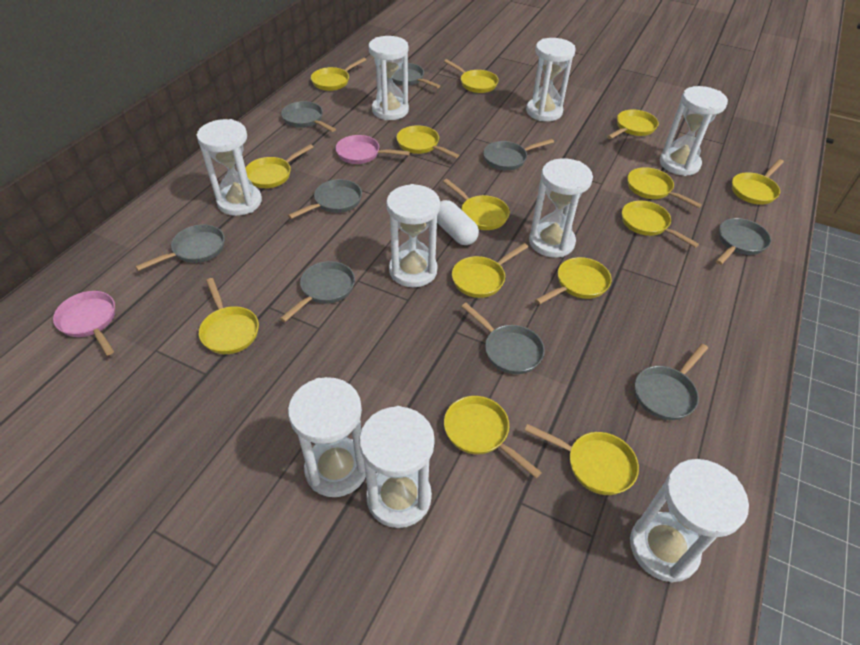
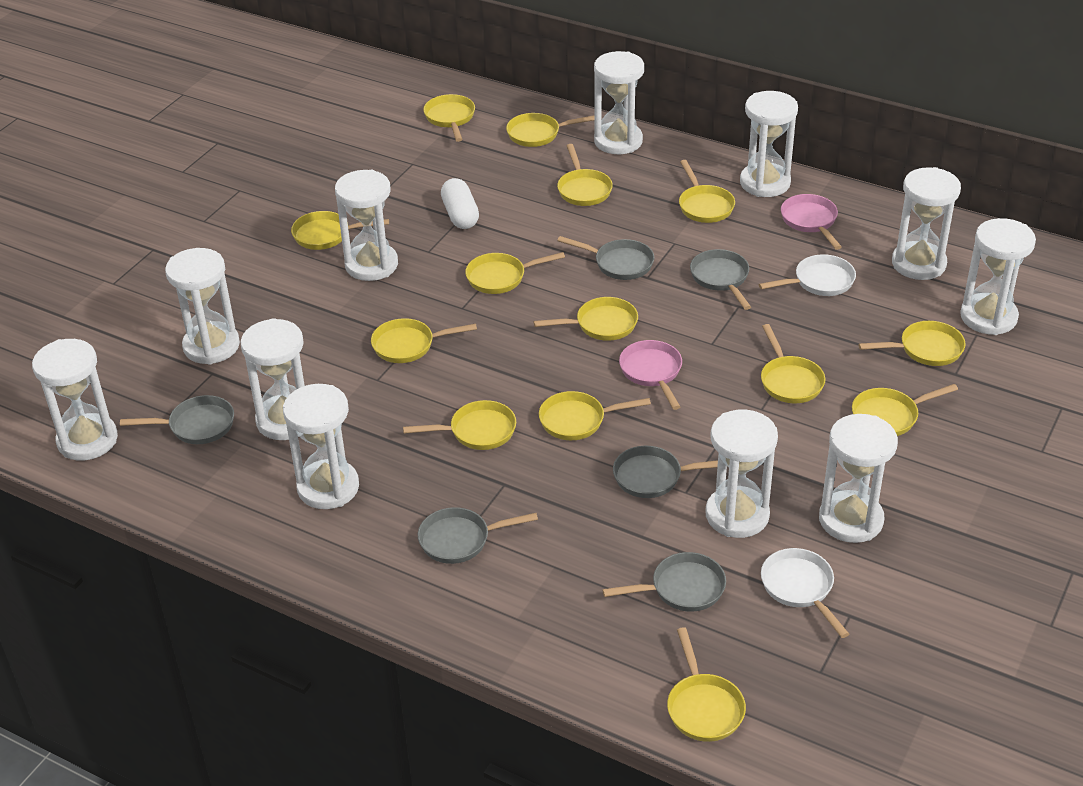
grey pan: 9 -> 6
white hourglass: 9 -> 11
white pan: 0 -> 2

